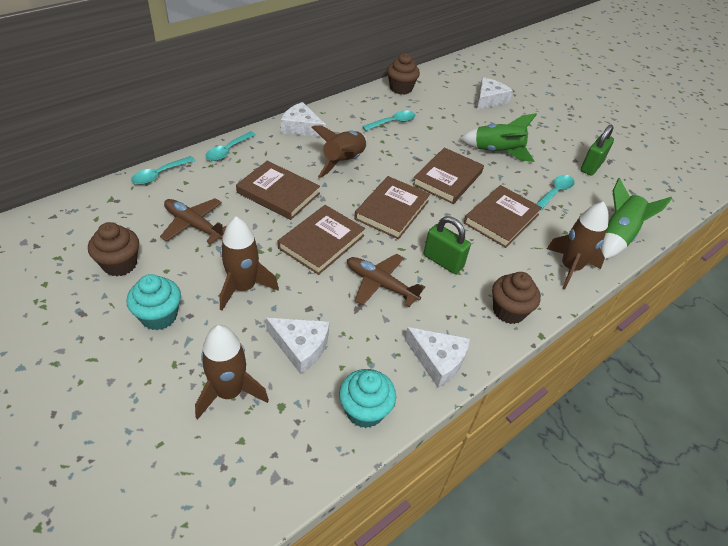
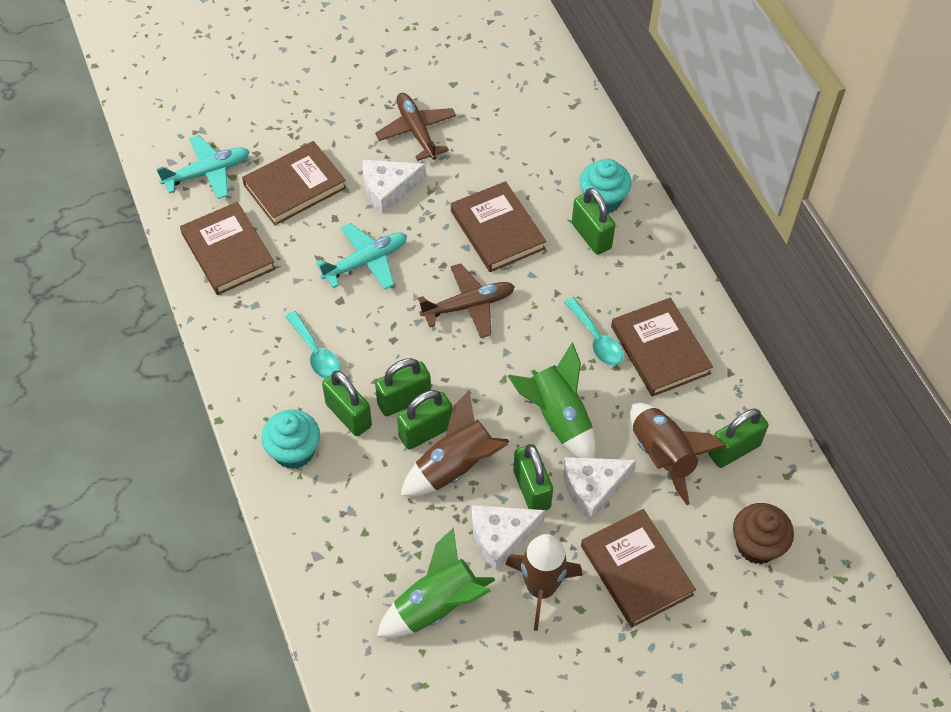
brown cupcake: 3 -> 1
brown rocket: 4 -> 3
green padlock: 2 -> 6
turquoise plane: 0 -> 2
turquoise spoon: 4 -> 2
white cheese: 4 -> 3

